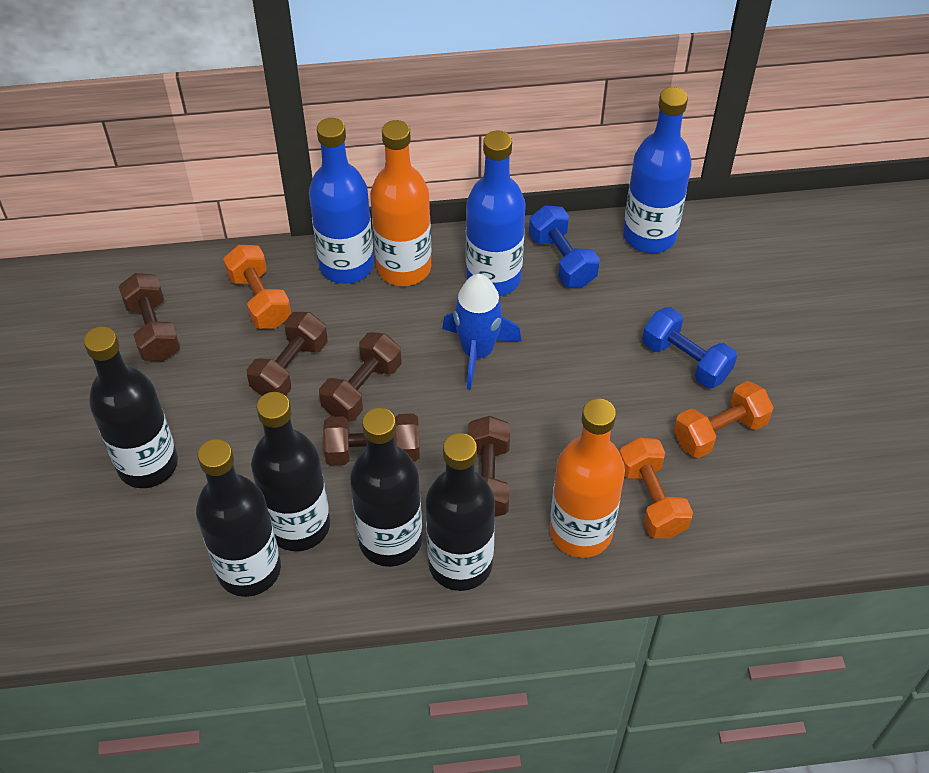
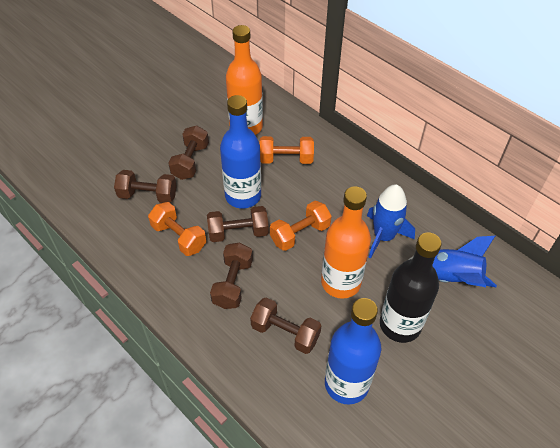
black bottle: 5 -> 1
blue bottle: 3 -> 2
blue dumbbell: 2 -> 0
blue rocket: 1 -> 2

